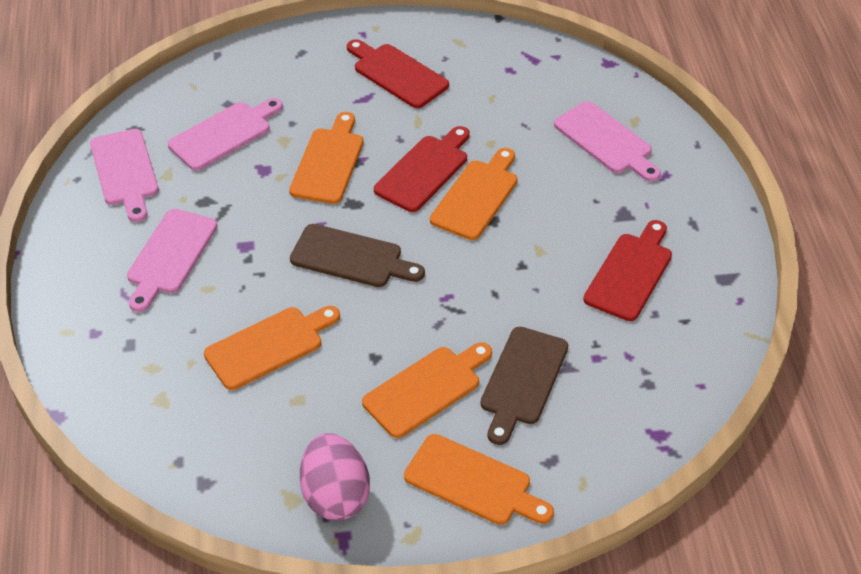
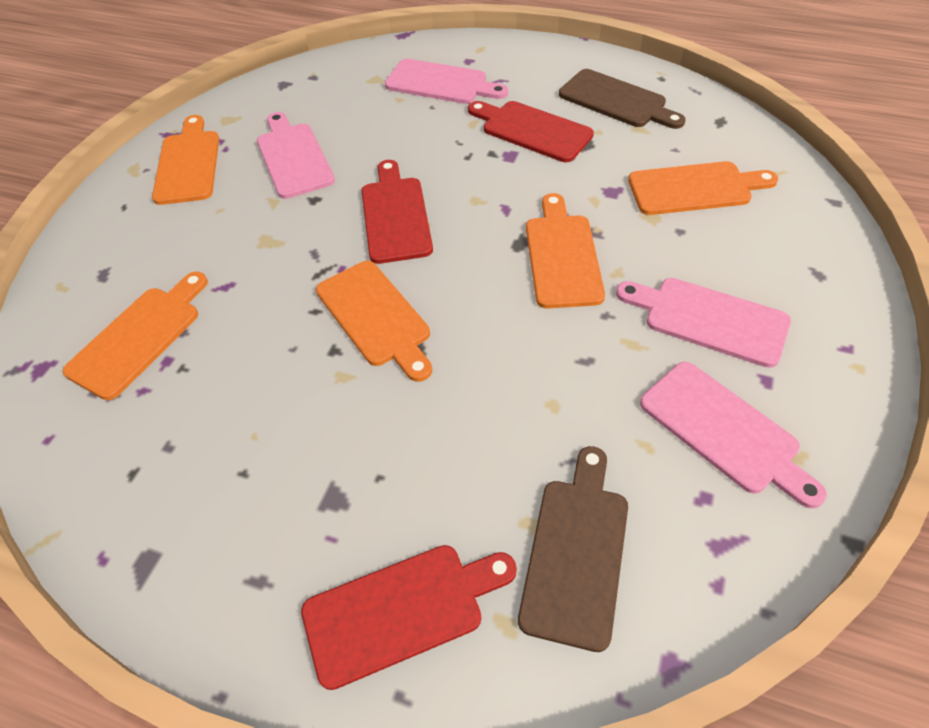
pink egg: 1 -> 0

